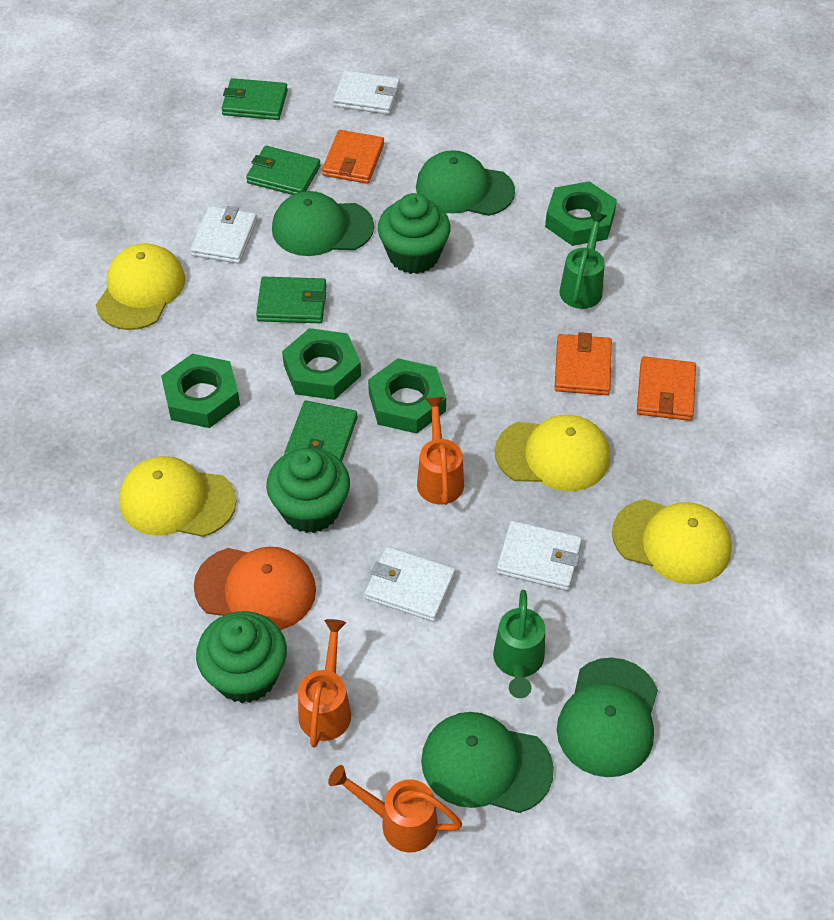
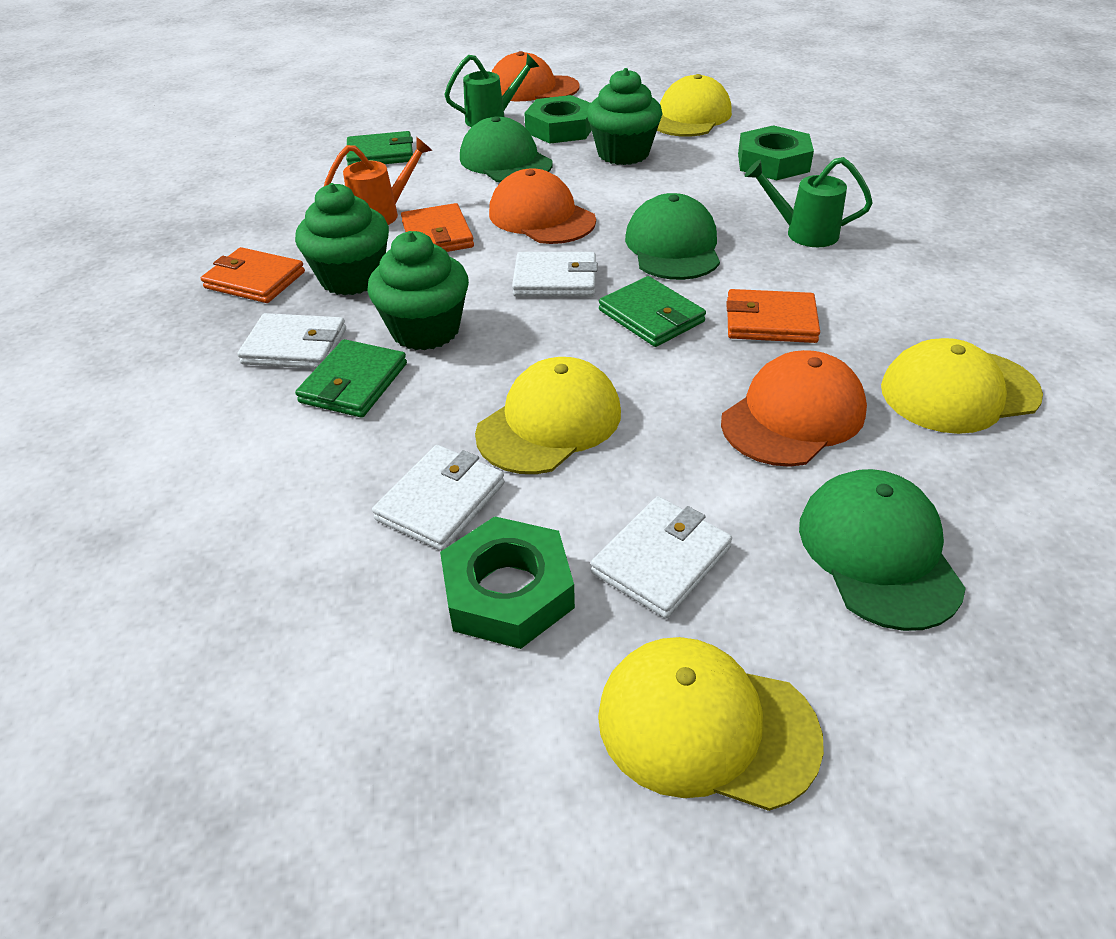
green cap: 4 -> 3
green nut: 4 -> 3
green wallet: 4 -> 3
orange cap: 1 -> 3
orange watering can: 3 -> 1

